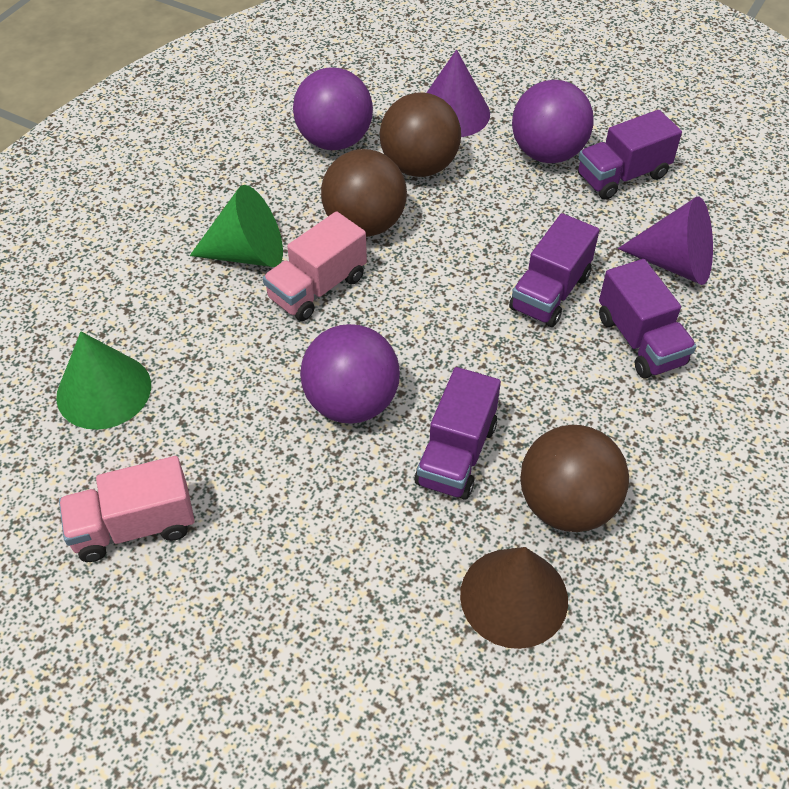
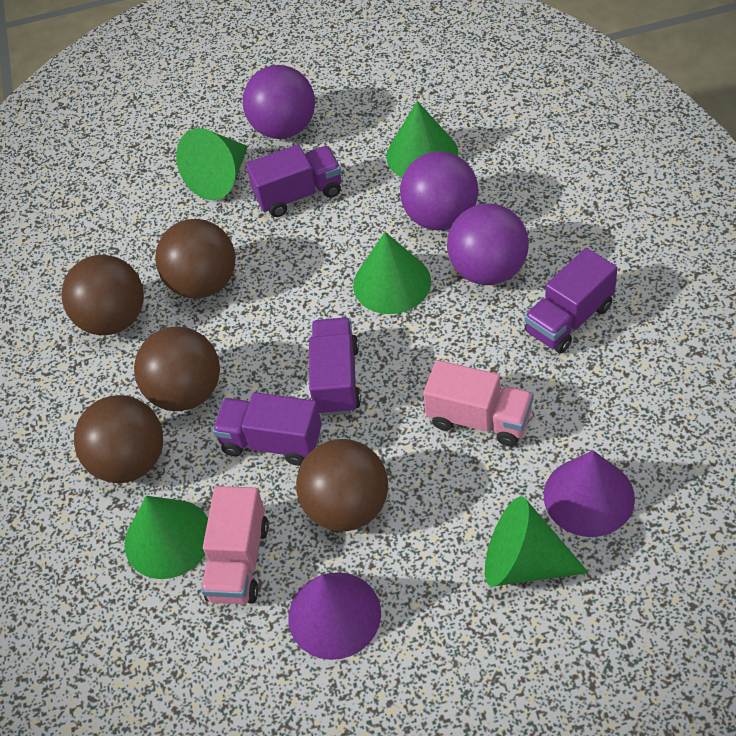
brown ball: 3 -> 5
brown cone: 1 -> 0
green cone: 2 -> 5

